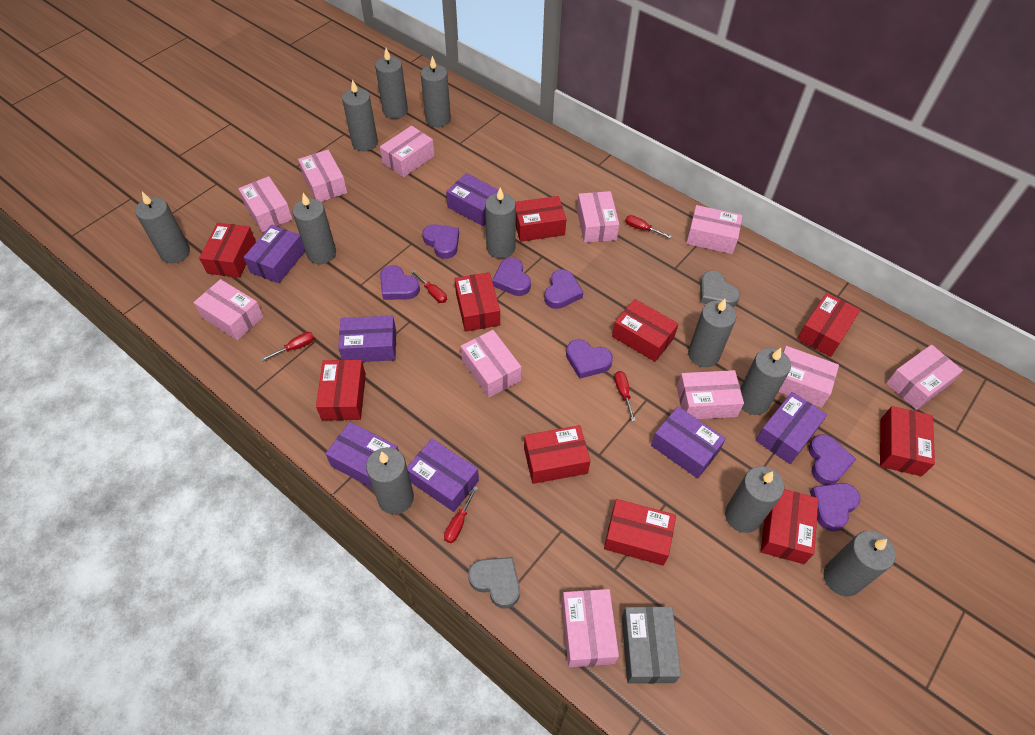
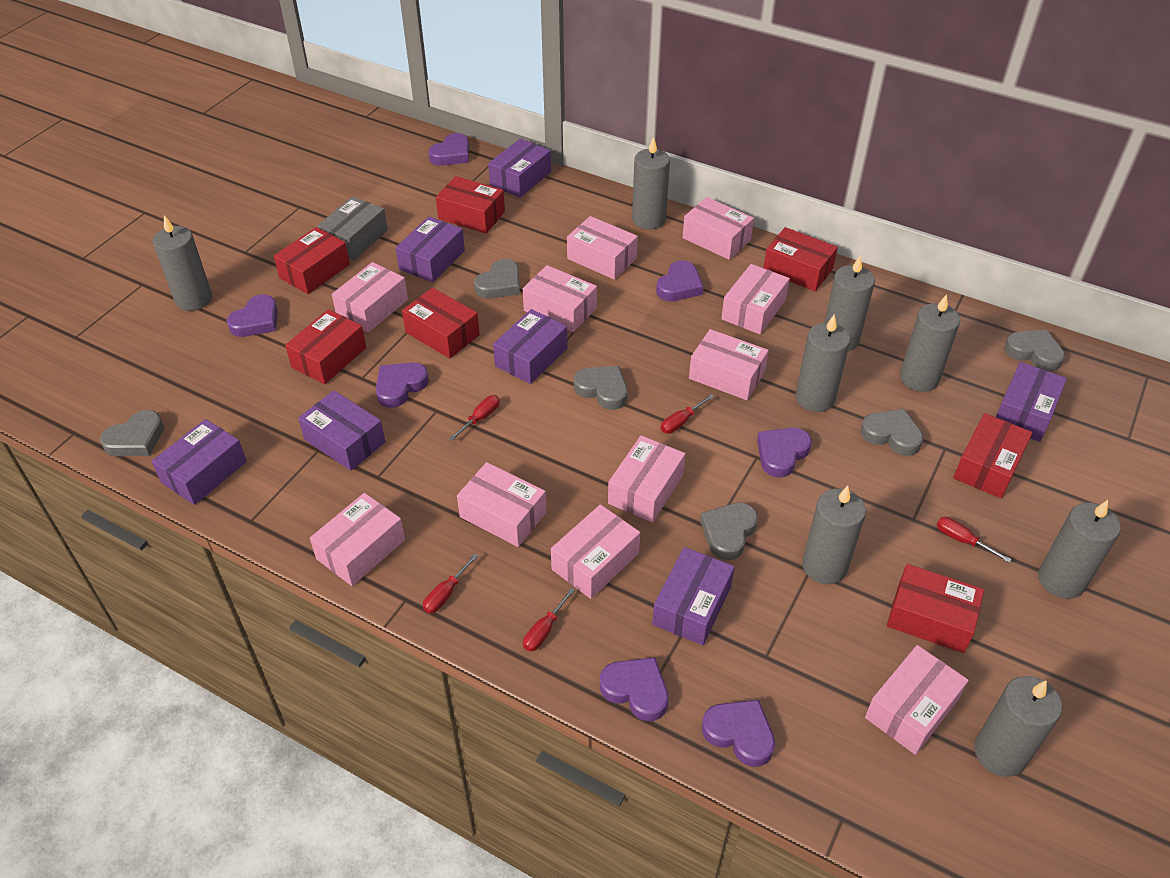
grey candle: 11 -> 8
grey heart: 2 -> 6
red box: 10 -> 7

